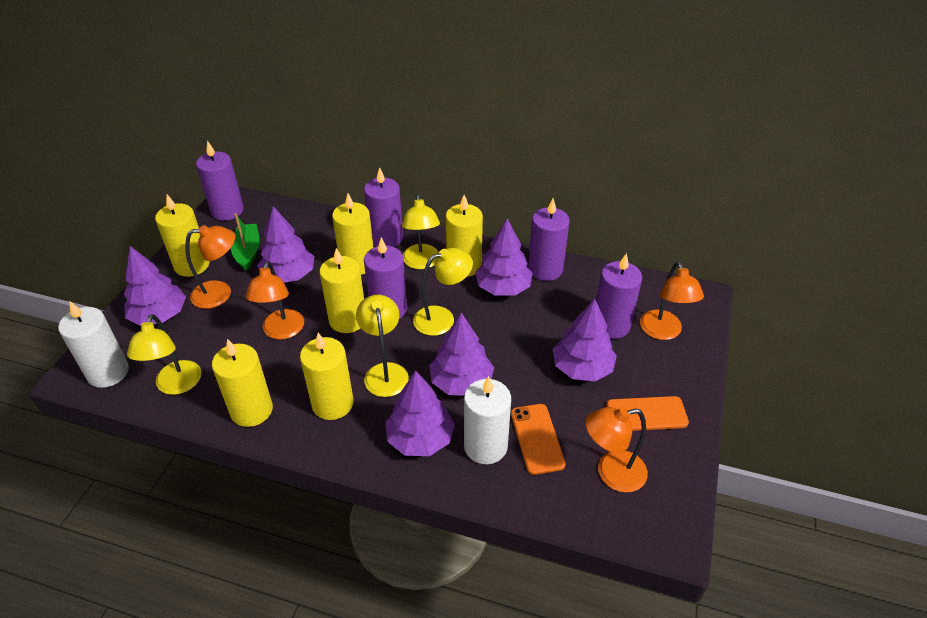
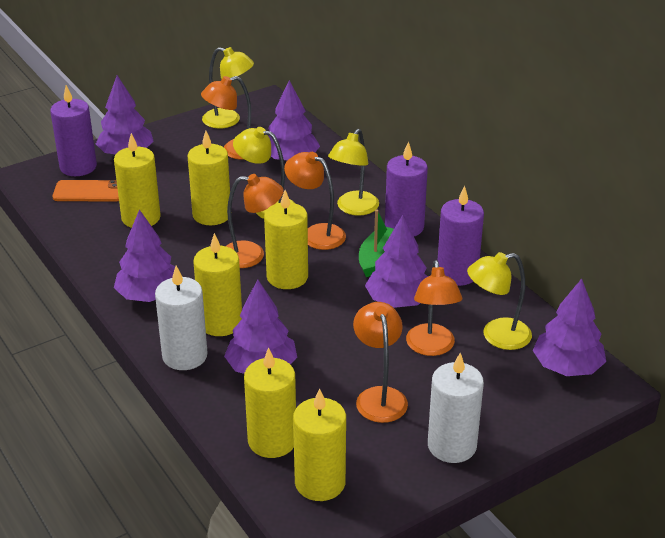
orange lamp: 4 -> 5
orange phone: 2 -> 1
purple candle: 5 -> 3

